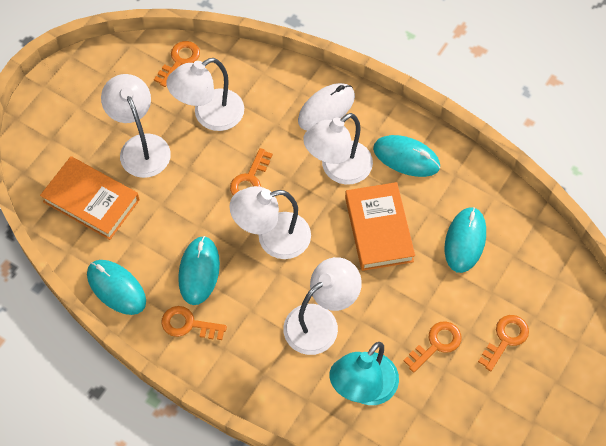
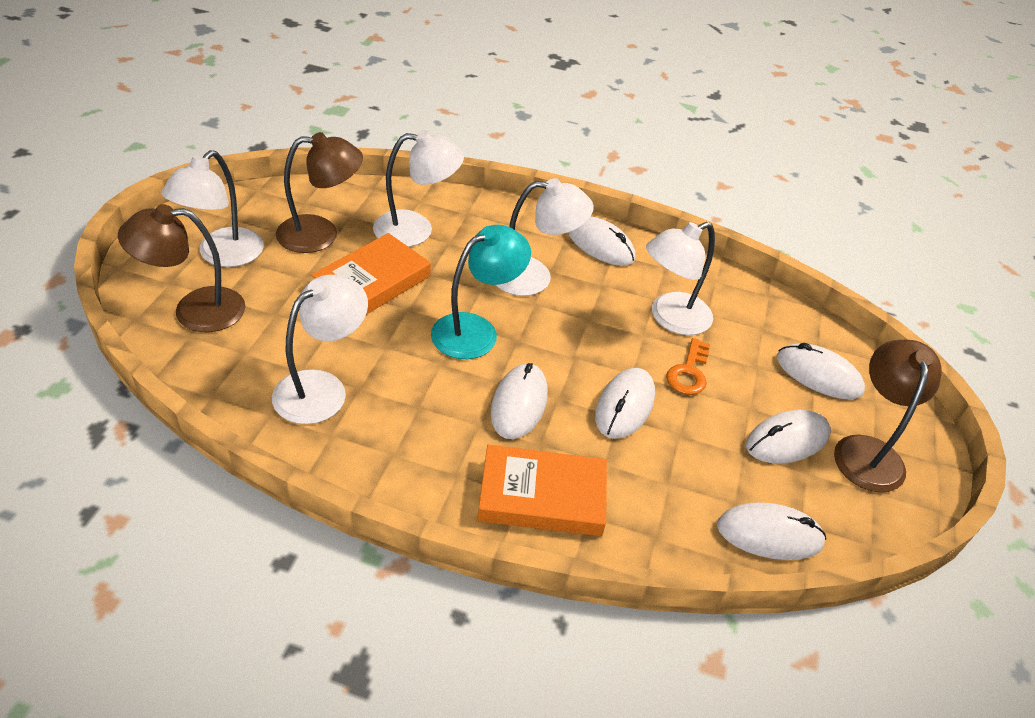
brown lamp: 0 -> 3
orange key: 5 -> 1
turquoise mouse: 4 -> 0
white mouse: 1 -> 6

